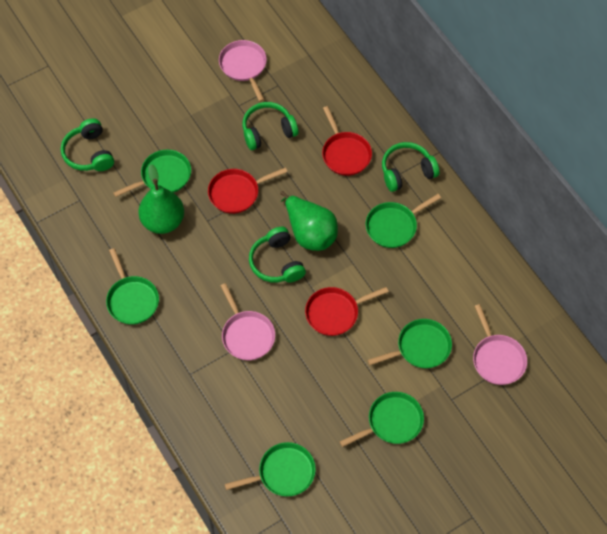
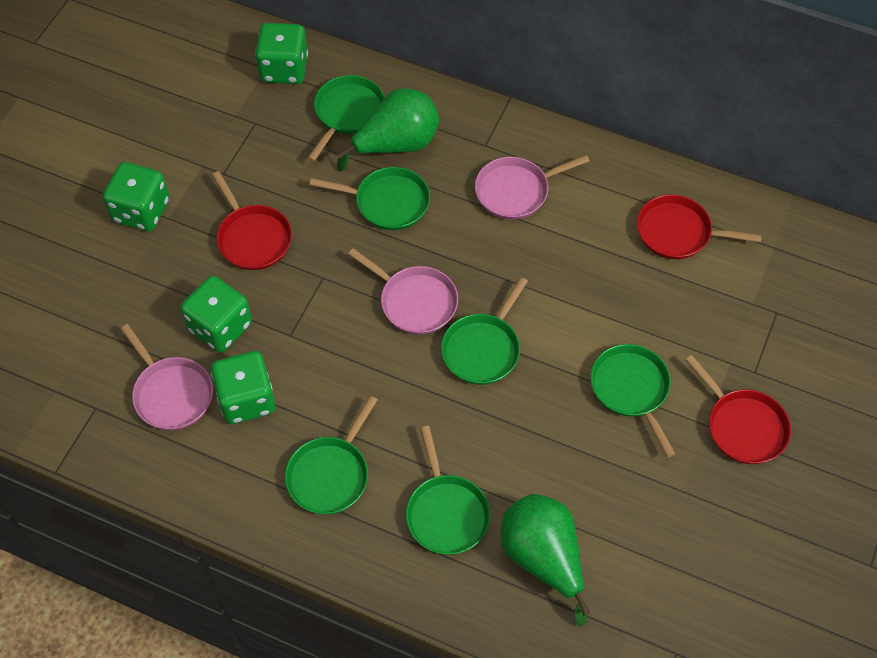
green dice: 0 -> 4
green headphones: 4 -> 0

